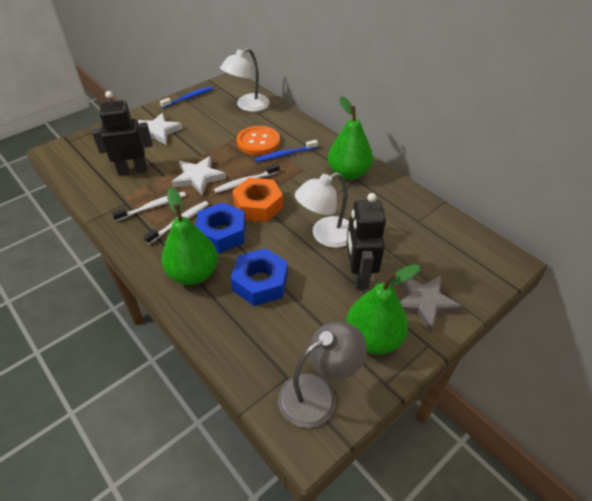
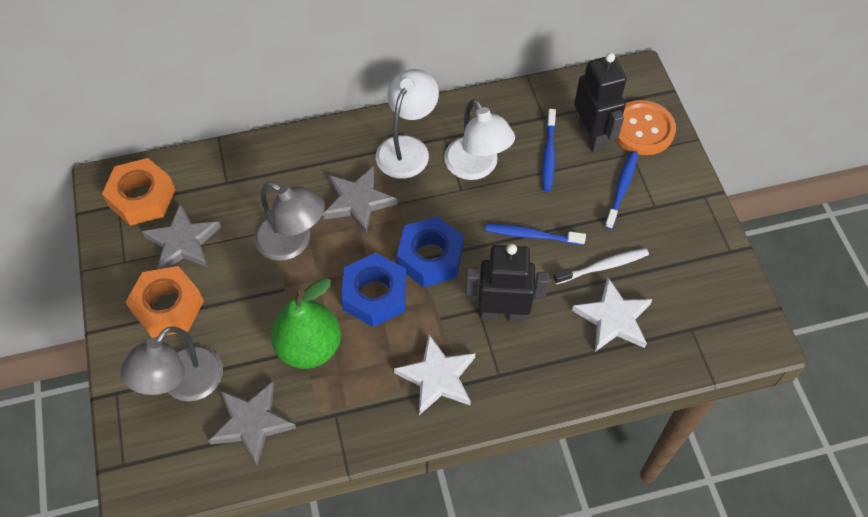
blue toothbrush: 2 -> 3
green pear: 3 -> 1
grey lamp: 1 -> 2
grey star: 1 -> 3
orange nut: 1 -> 2
white toothbrush: 3 -> 1

